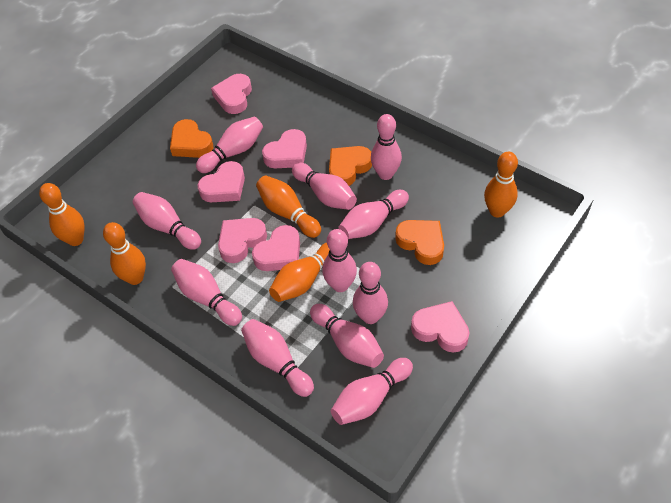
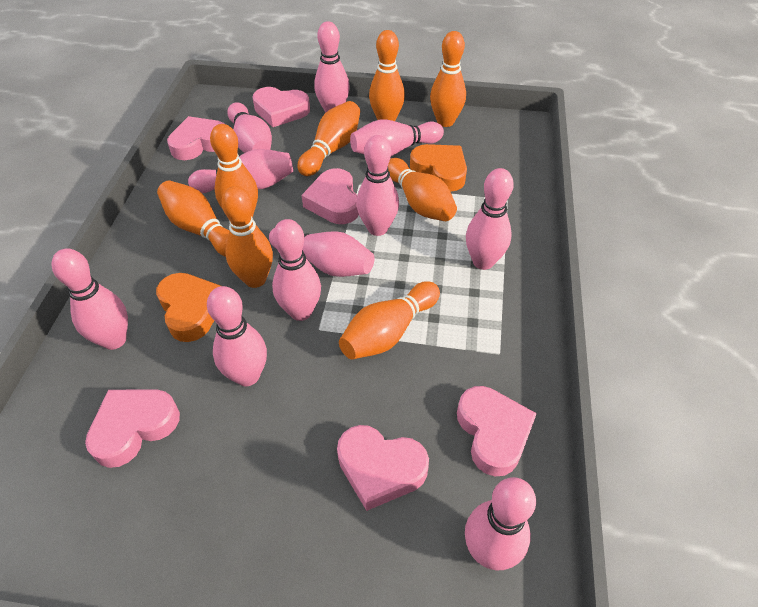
orange bowling pin: 5 -> 8
orange heart: 3 -> 2

